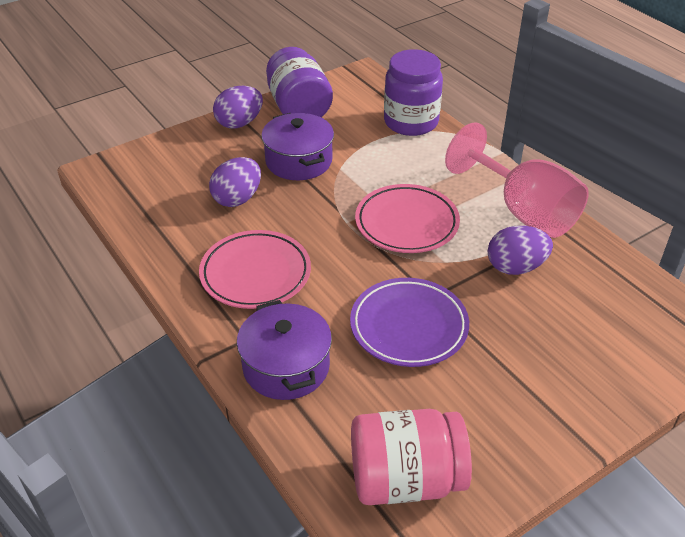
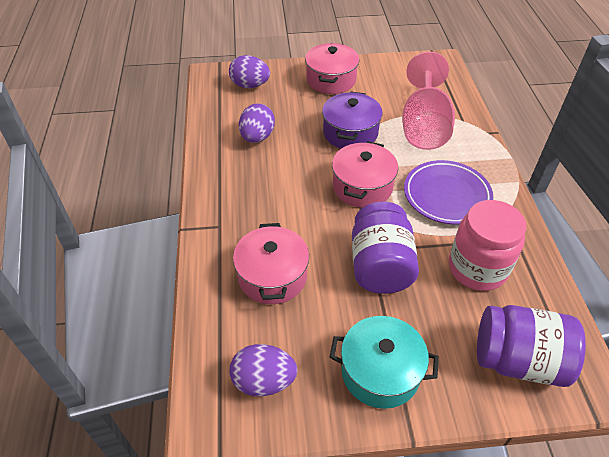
pink plate: 2 -> 0
pink pot: 0 -> 3
purple pot: 2 -> 1
turquoise pot: 0 -> 1

